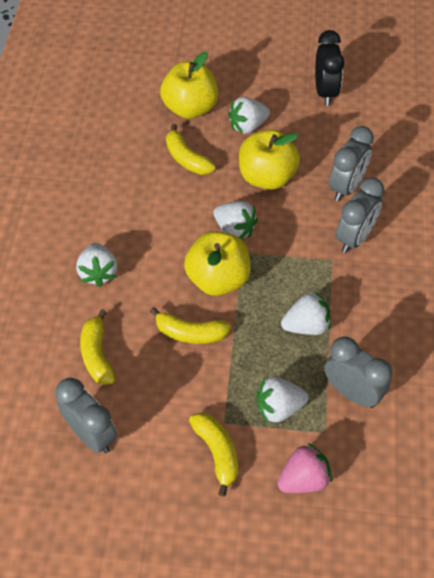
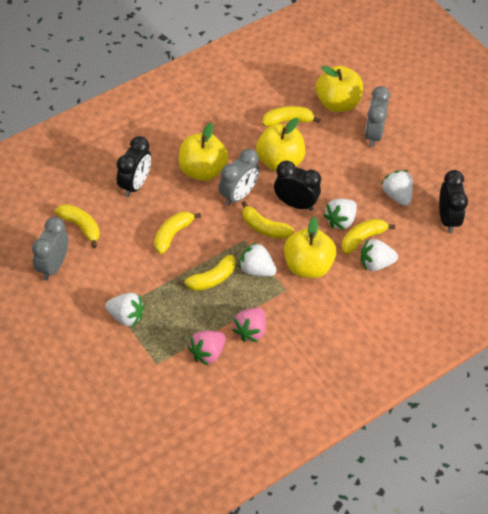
black clock: 1 -> 3
grey clock: 4 -> 3
pink strawberry: 1 -> 2
yellow apple: 3 -> 4
yellow banana: 4 -> 6

